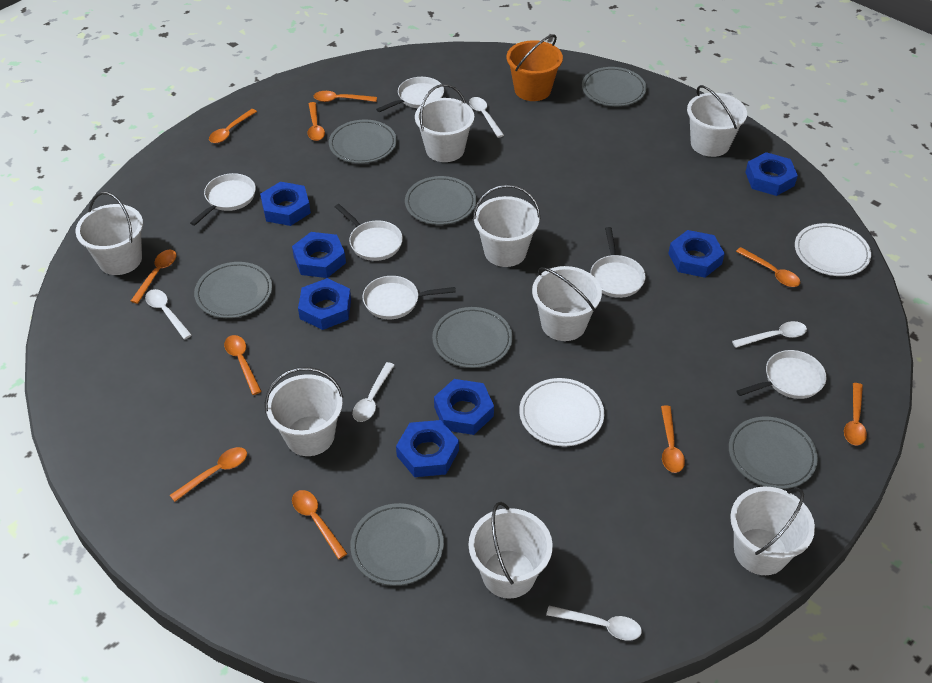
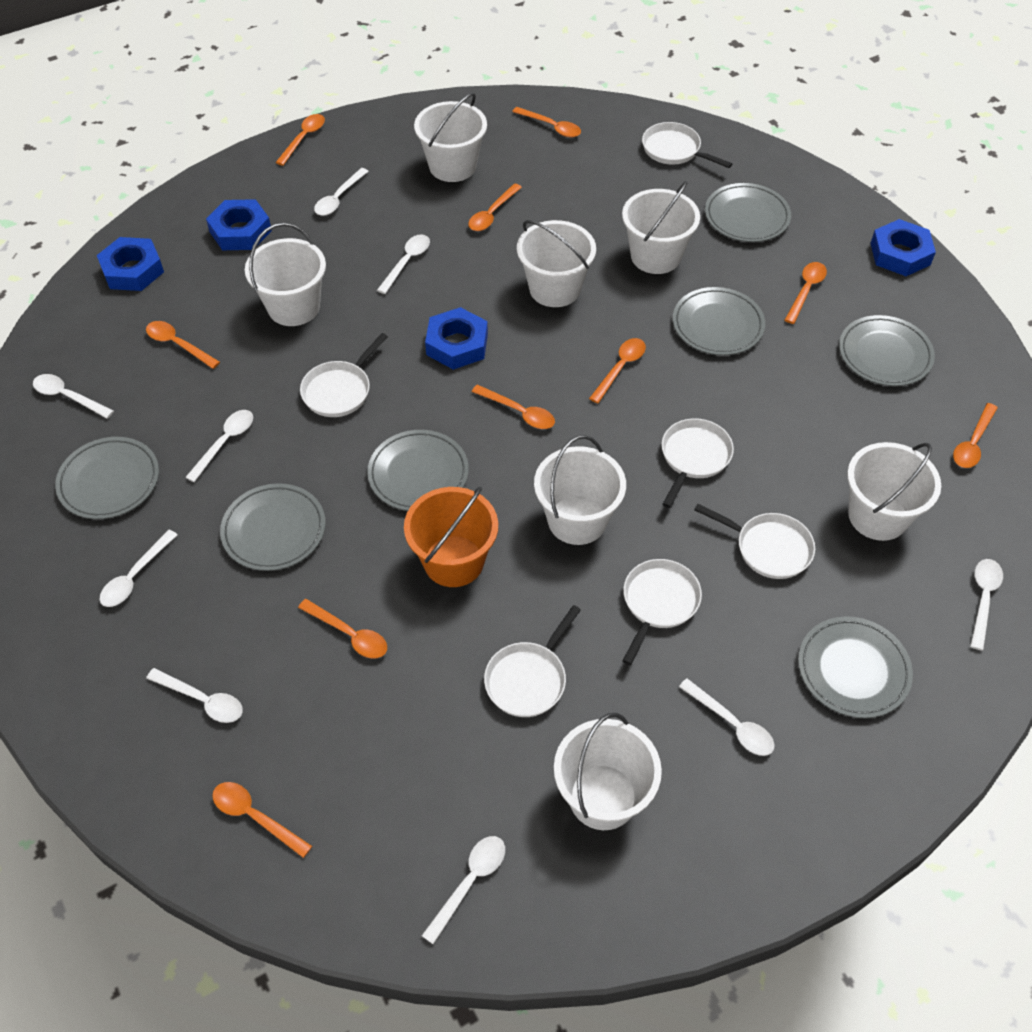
blue nut: 7 -> 4
white bucket: 8 -> 7
white plate: 2 -> 0
white spoon: 5 -> 9

